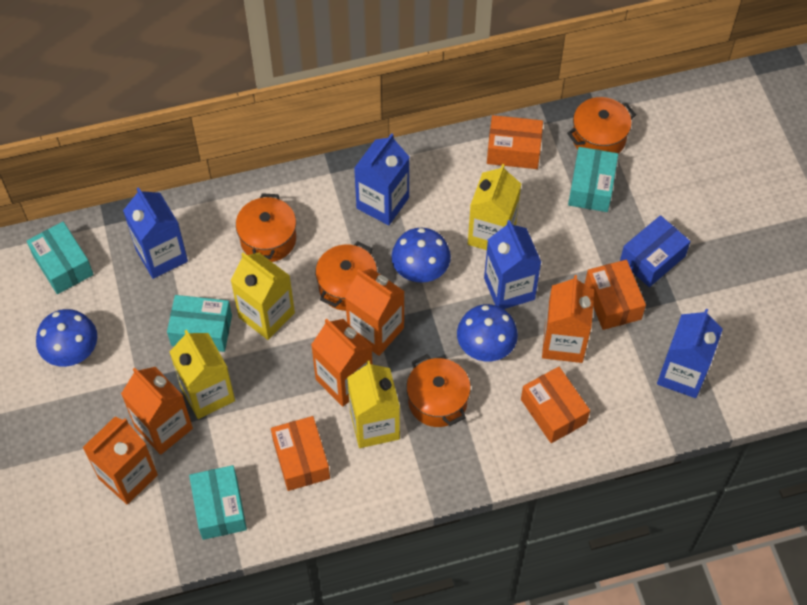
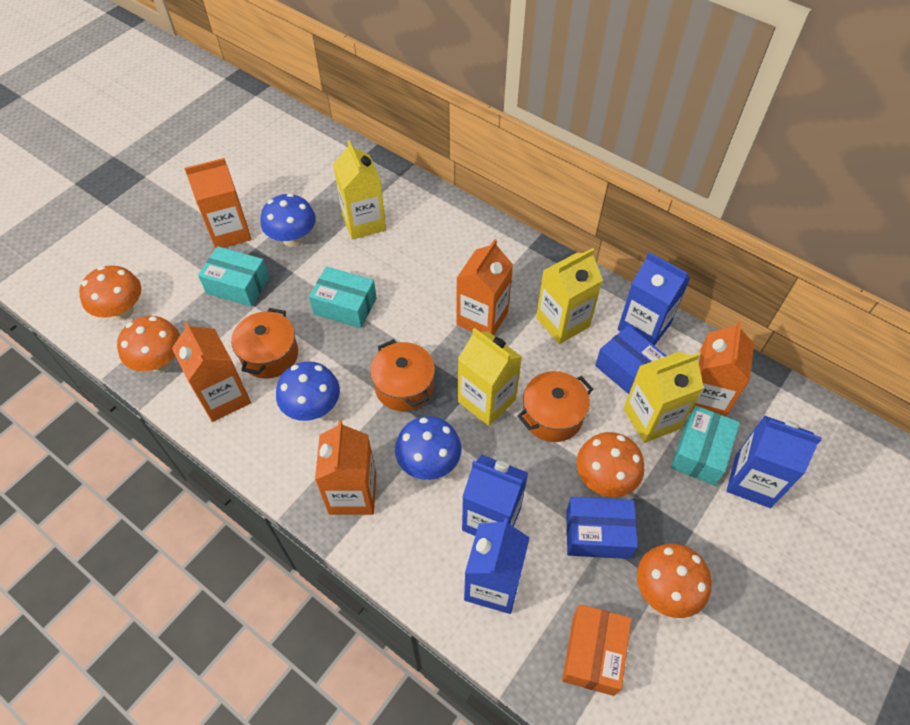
blue box: 1 -> 2
orange box: 4 -> 1
orange mushroom: 0 -> 4
orange pot: 4 -> 3
turquoise box: 4 -> 3

